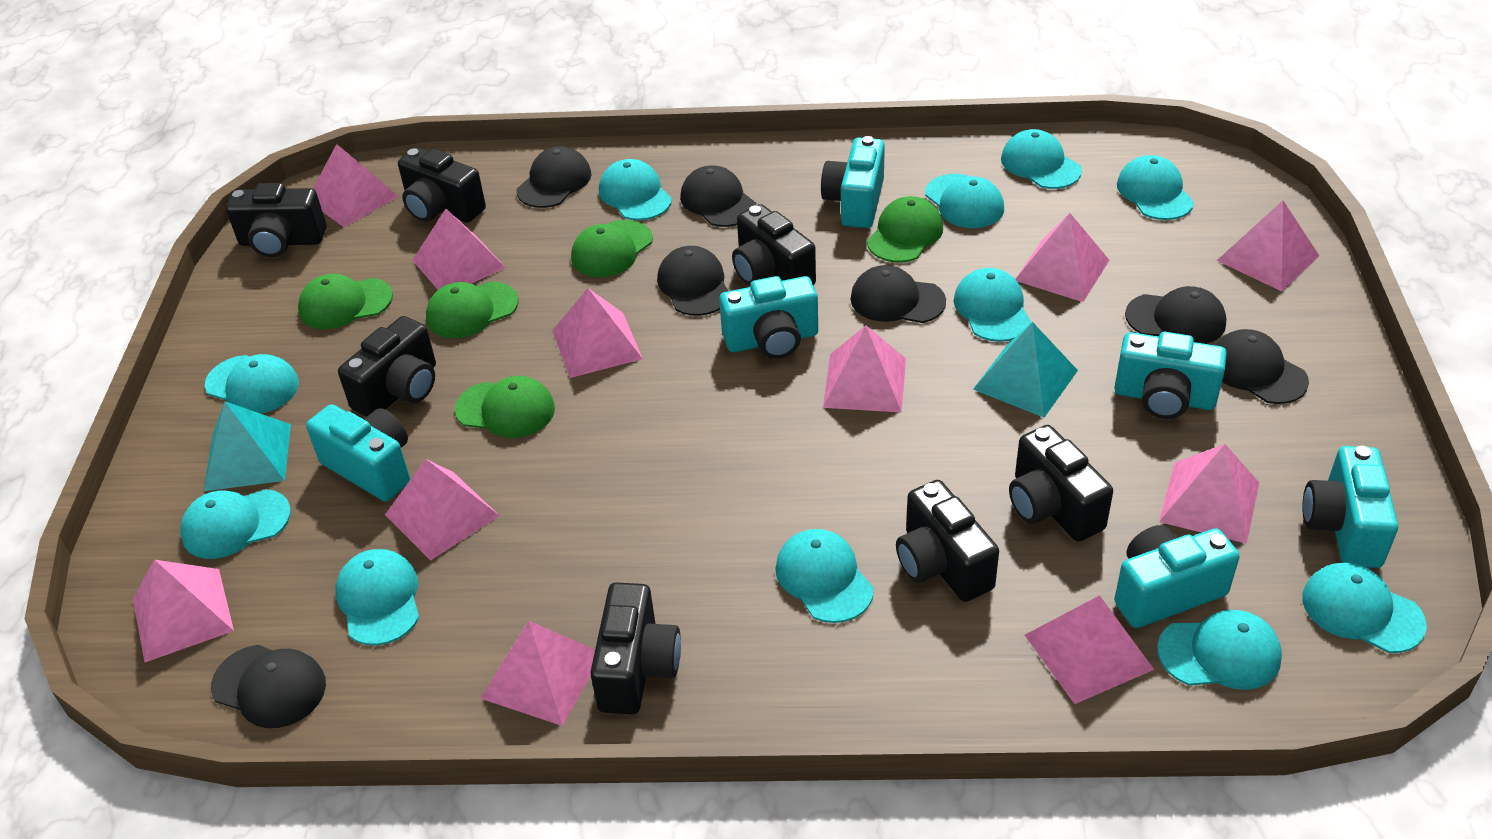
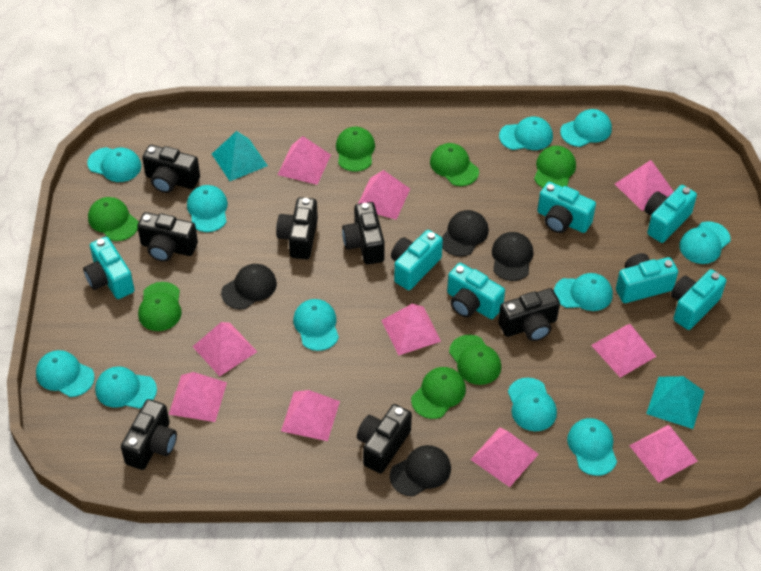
black cap: 7 -> 4
green cap: 5 -> 7
pink pyramid: 11 -> 10
turquoise camera: 6 -> 7

